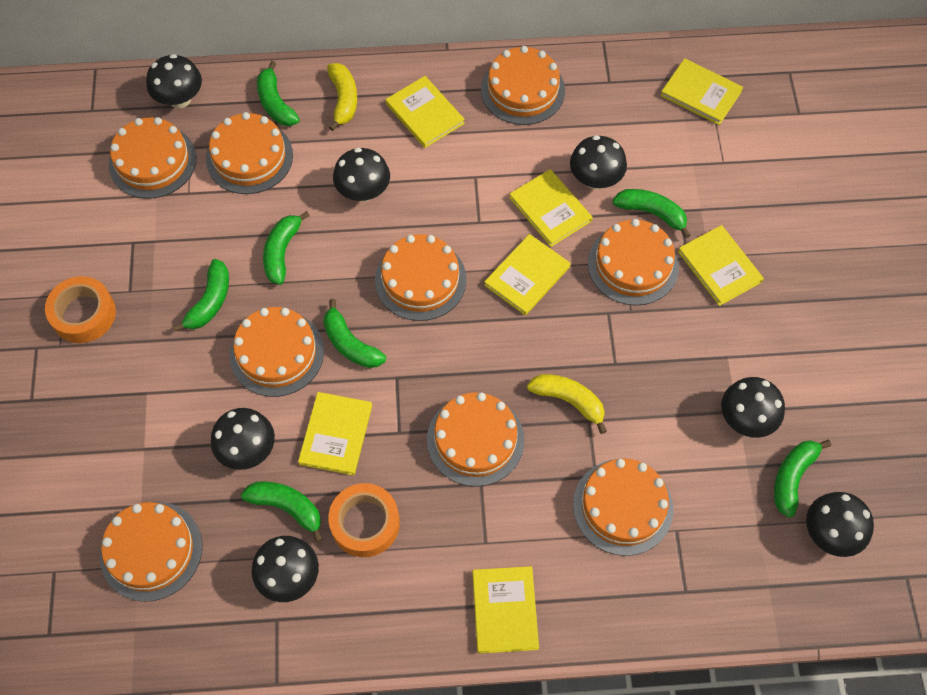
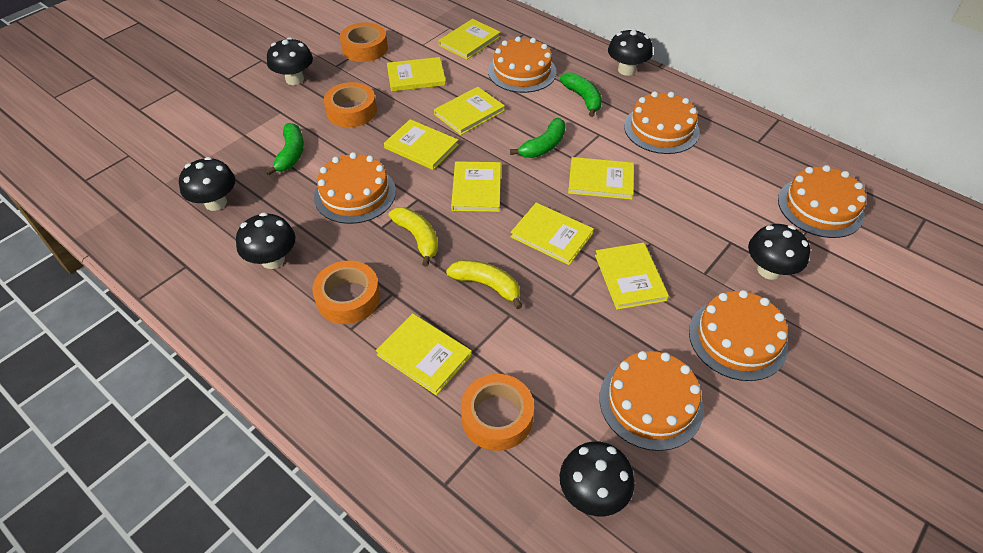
black mushroom: 7 -> 6
green banana: 7 -> 3
orange cake: 9 -> 6
orange tape: 2 -> 4
yellow book: 7 -> 9

